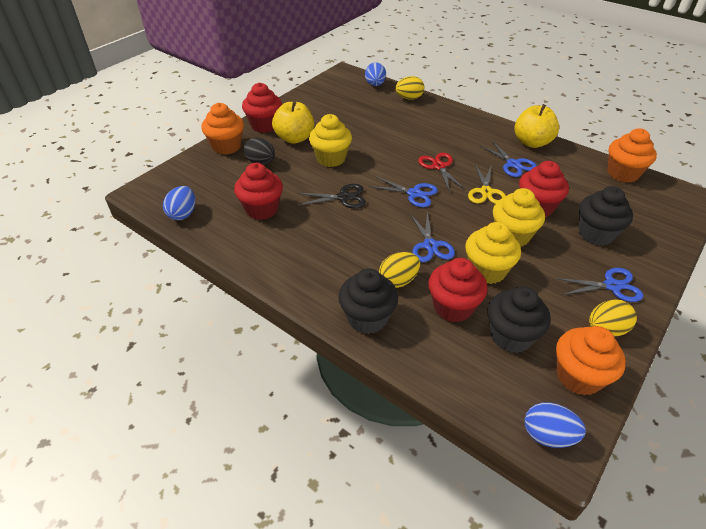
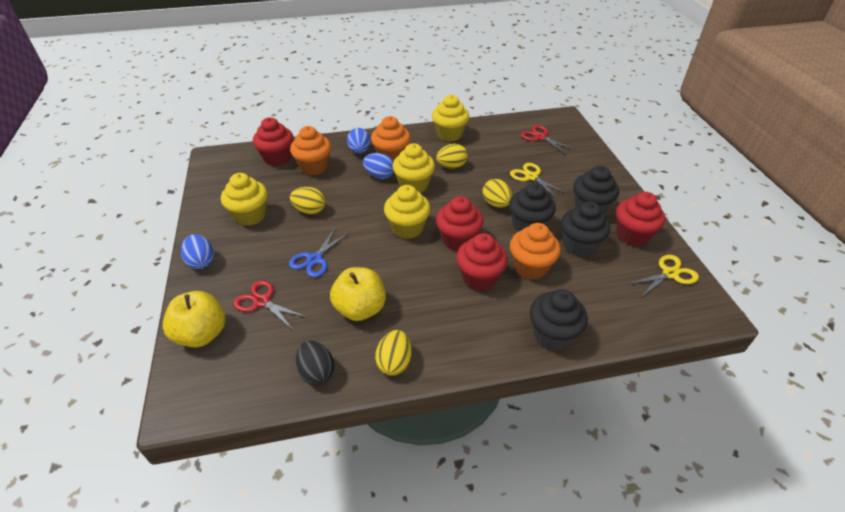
black cupcake: 3 -> 4
black scissors: 1 -> 0
blue scissors: 4 -> 1
red scissors: 1 -> 2
yellow cupcake: 3 -> 4
yellow egg: 3 -> 4
yellow scissors: 1 -> 2

